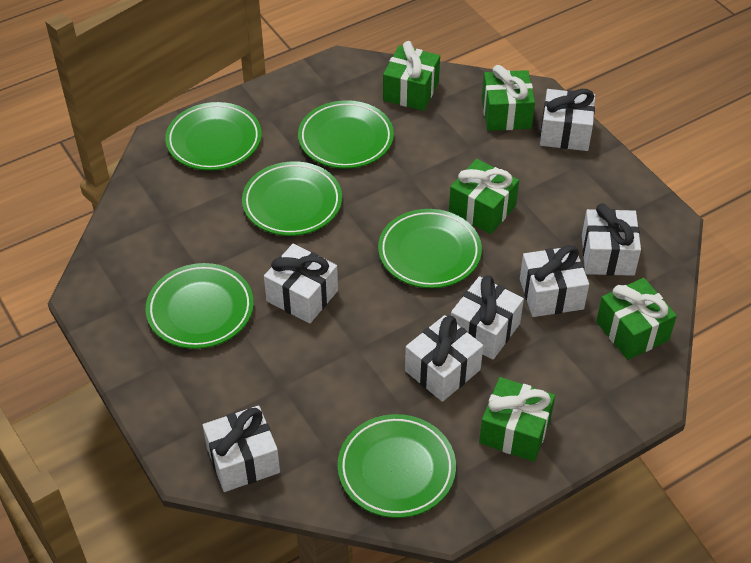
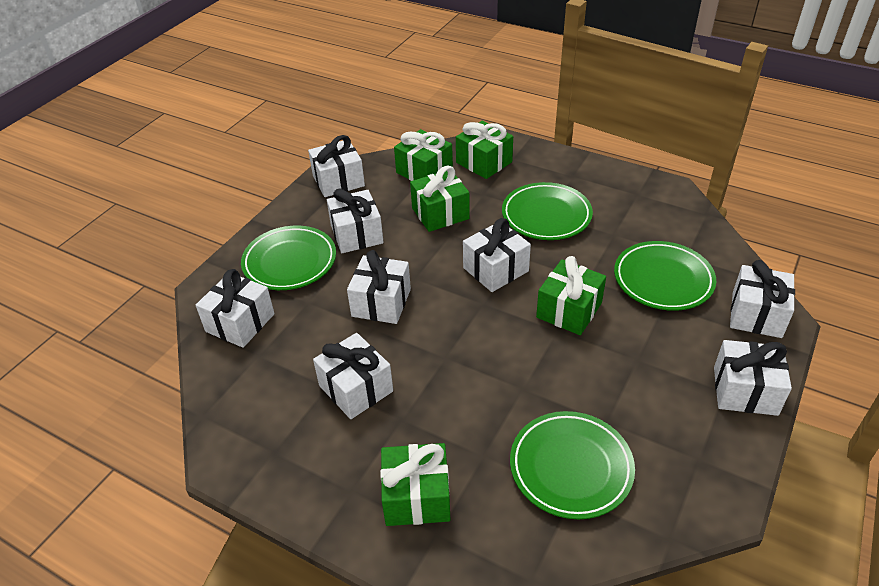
green plate: 6 -> 4
white gift: 7 -> 8

